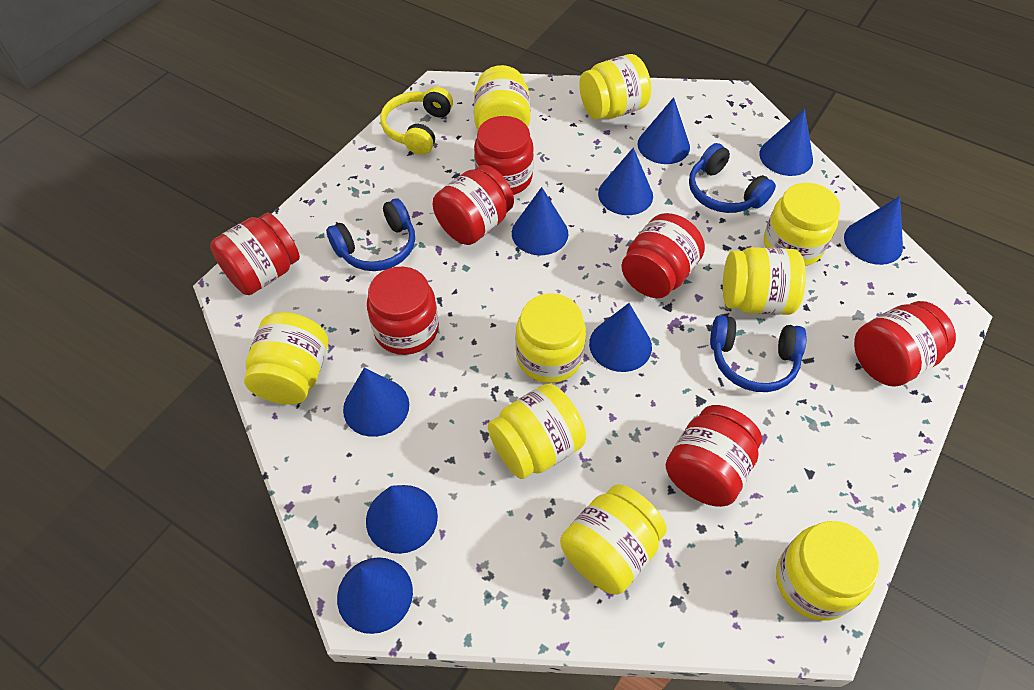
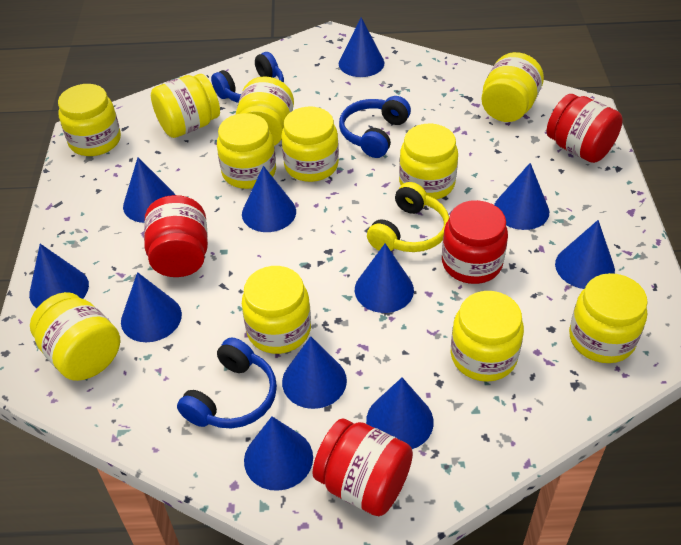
blue cone: 9 -> 11
red jar: 7 -> 4
yellow jar: 9 -> 11

